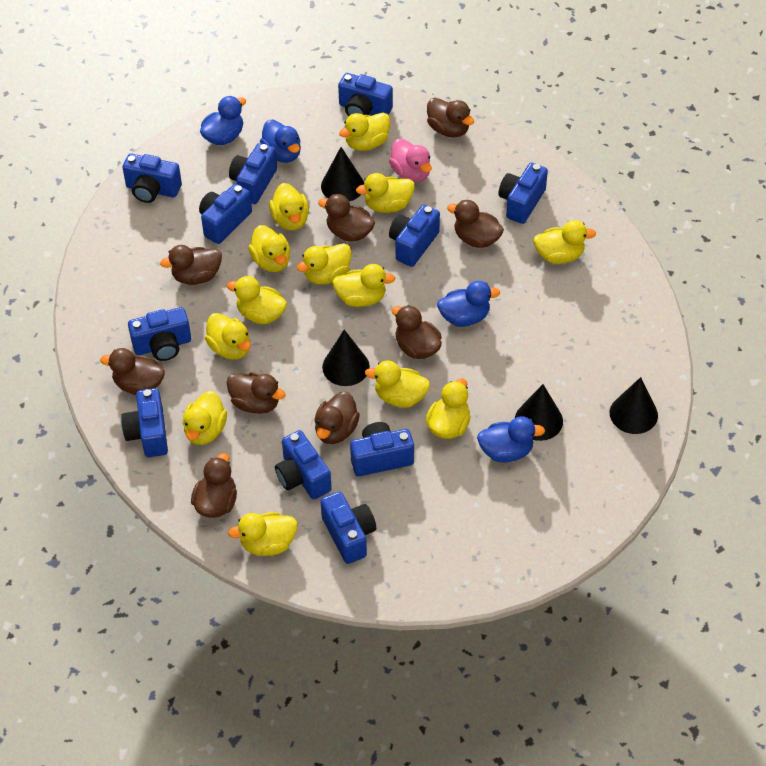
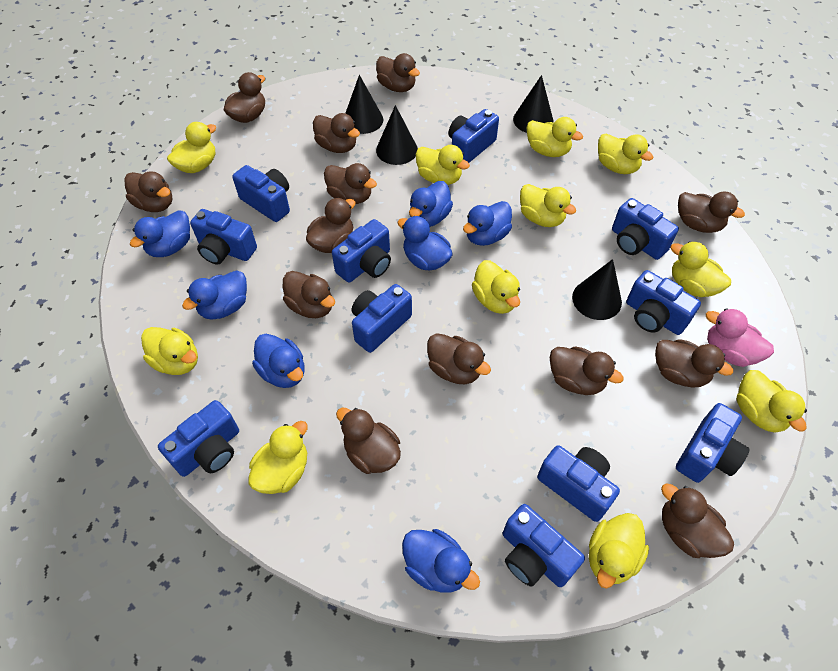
blue duck: 4 -> 7
brown duck: 9 -> 13
yellow duck: 13 -> 11

